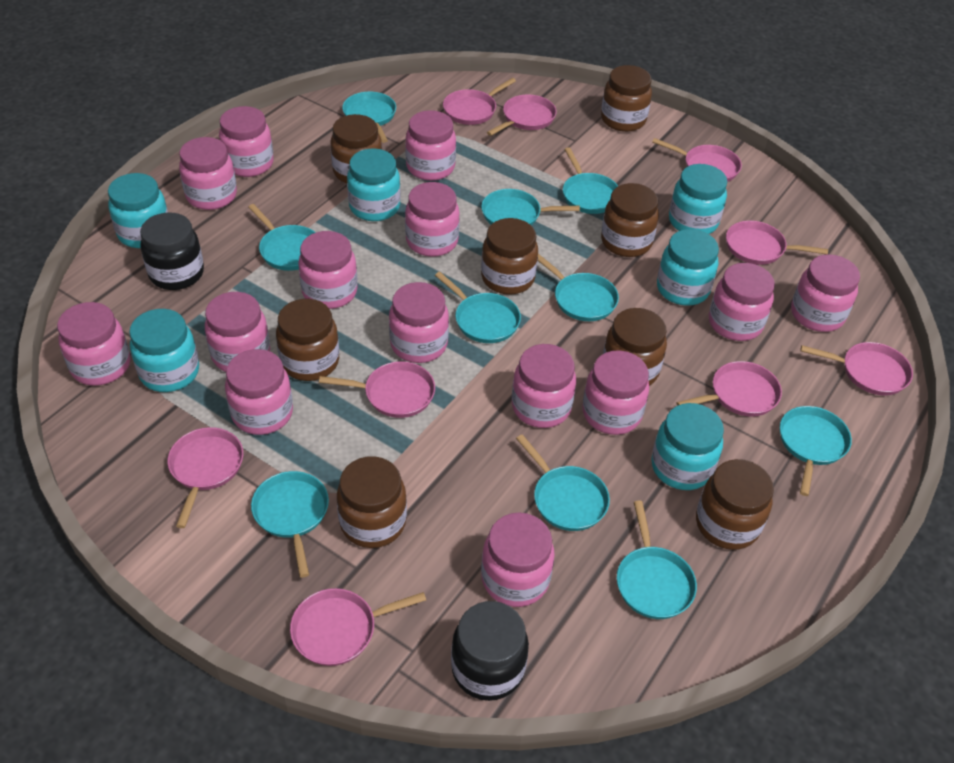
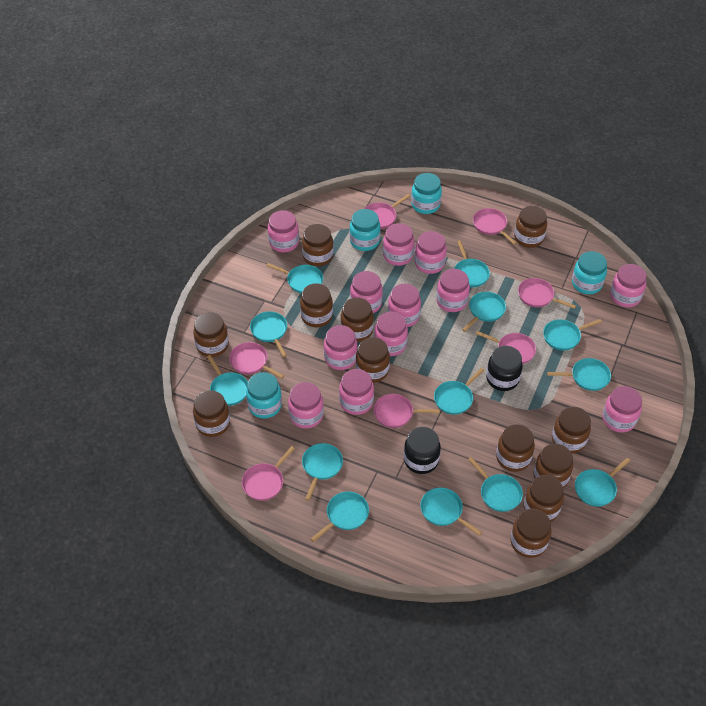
brown jar: 8 -> 12
pink jar: 14 -> 12
pink pan: 9 -> 7
turquoise jar: 6 -> 4
turquoise pan: 10 -> 13

